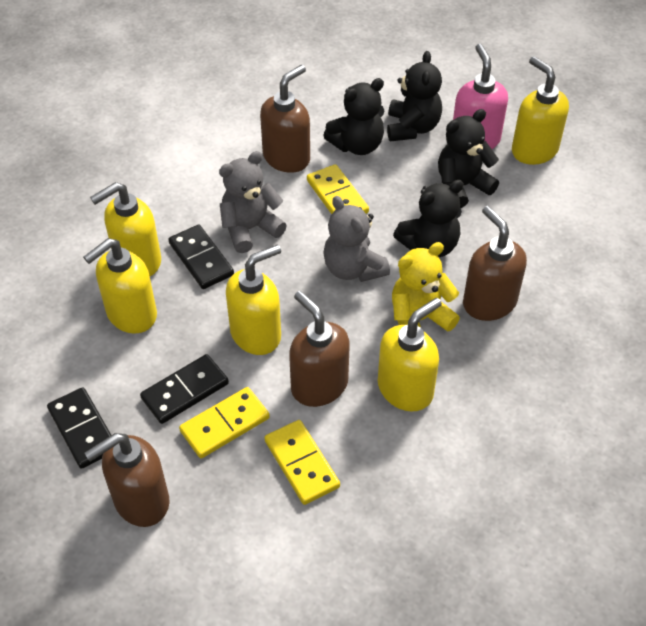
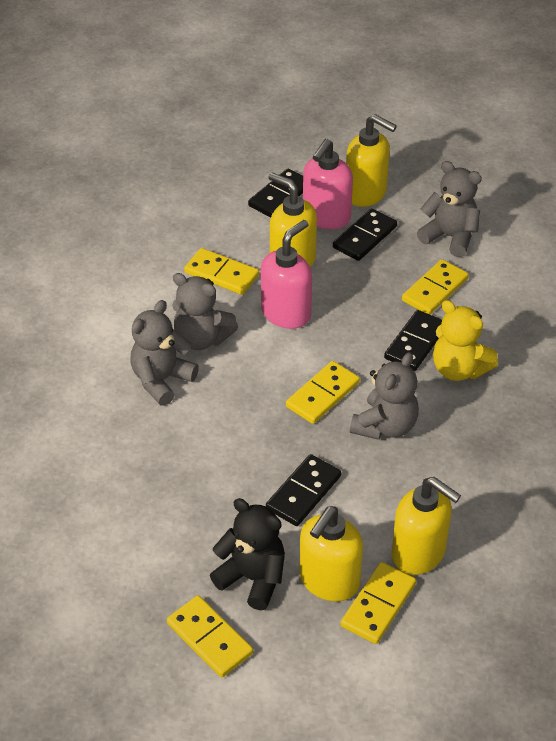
black domino: 3 -> 4
black teddy bear: 4 -> 1
brown soap dispenser: 4 -> 0
grey teddy bear: 2 -> 4
pink soap dispenser: 1 -> 2
yellow domino: 3 -> 5
yellow soap dispenser: 5 -> 4

